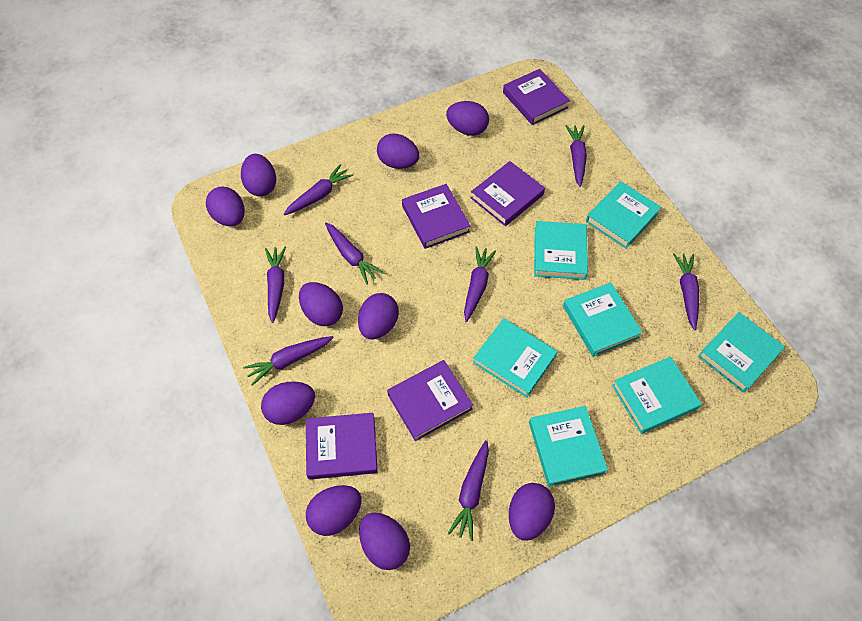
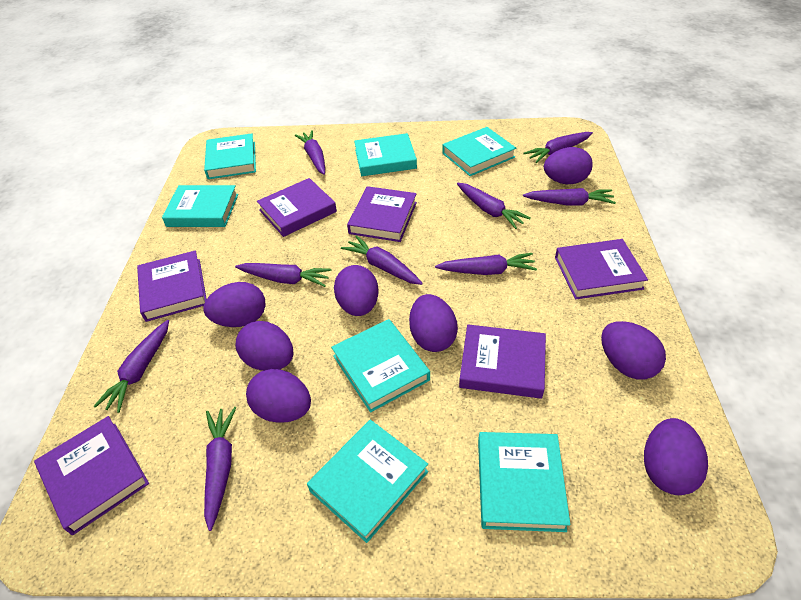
purple book: 5 -> 6
purple carrot: 8 -> 9
purple egg: 10 -> 8

